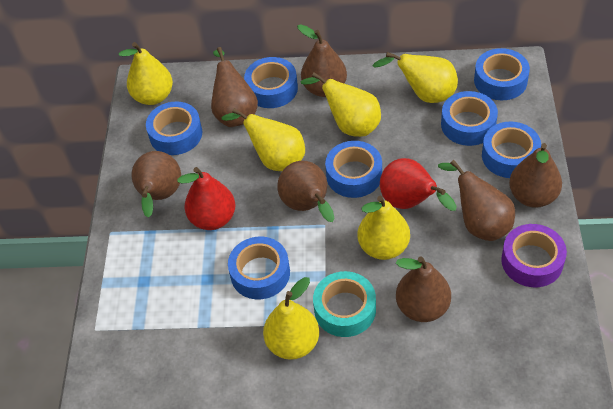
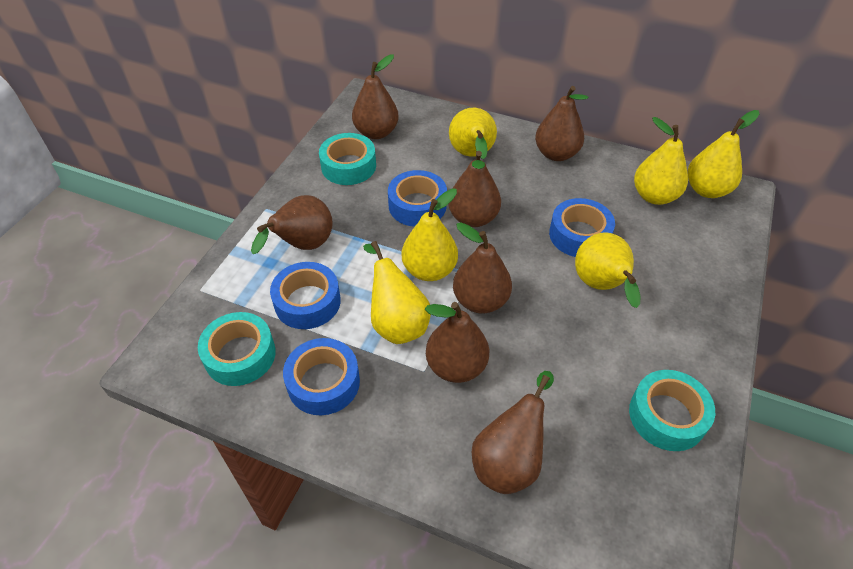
blue tape: 7 -> 4
purple tape: 1 -> 0
red pear: 2 -> 0
turquoise tape: 1 -> 3

